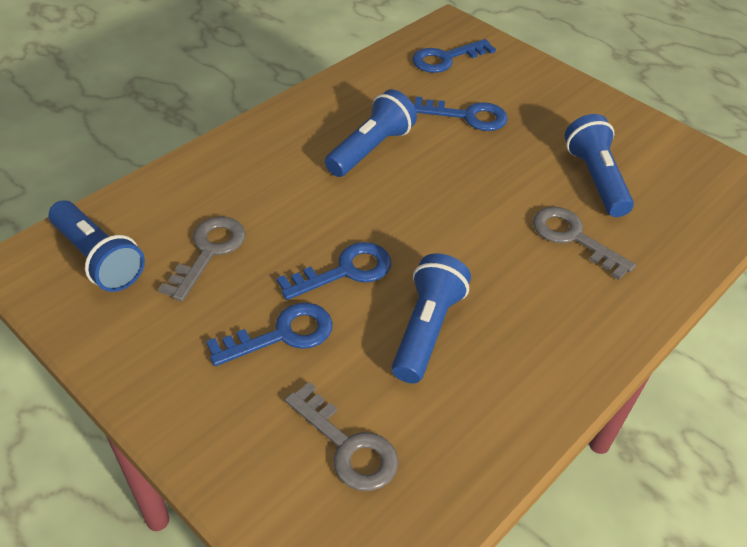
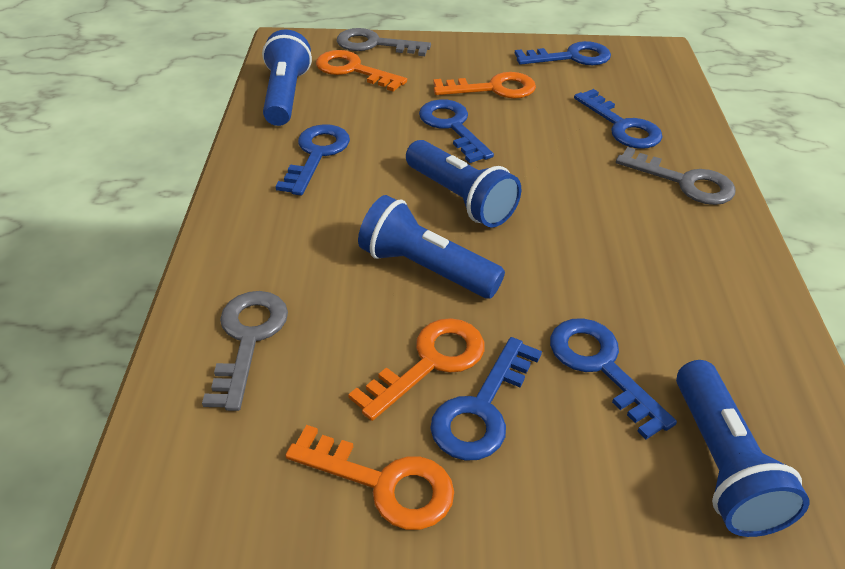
blue key: 4 -> 6
orange key: 0 -> 4

